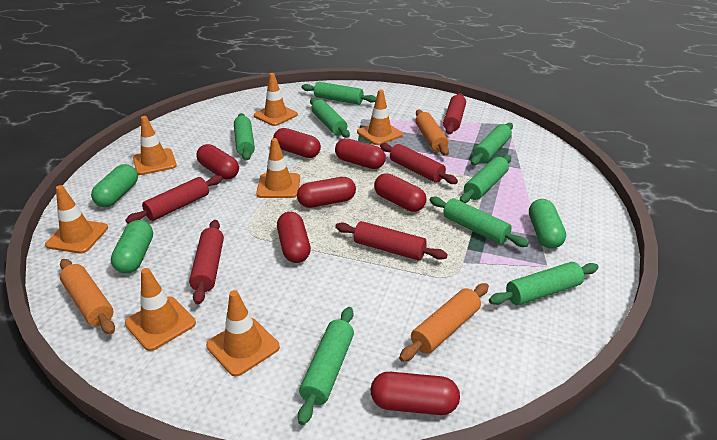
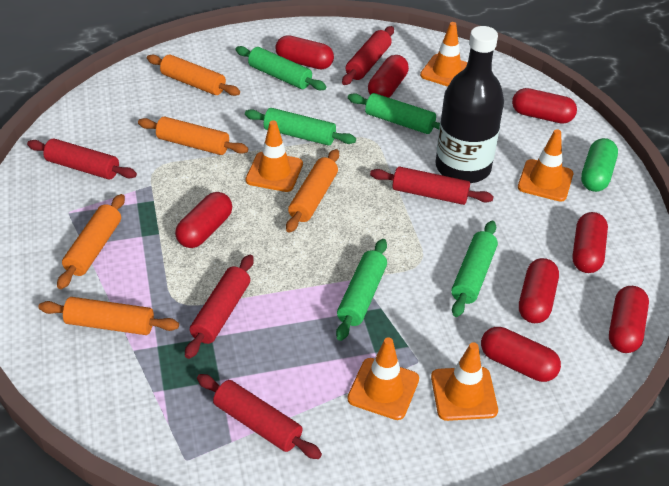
black bottle: 0 -> 1
green capsule: 3 -> 1
green rolling pin: 8 -> 5
orange rolling pin: 3 -> 5
orange traffic cone: 7 -> 5
red capsule: 7 -> 8

